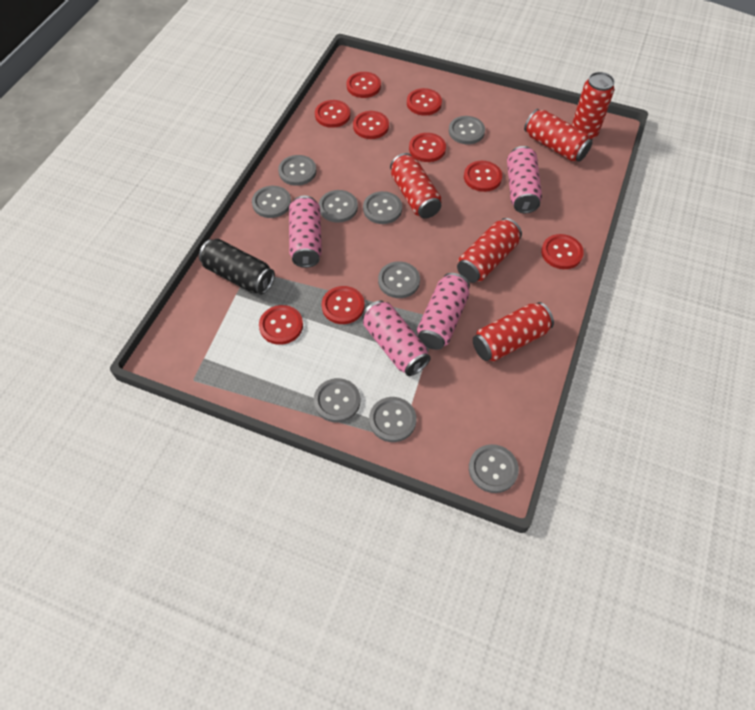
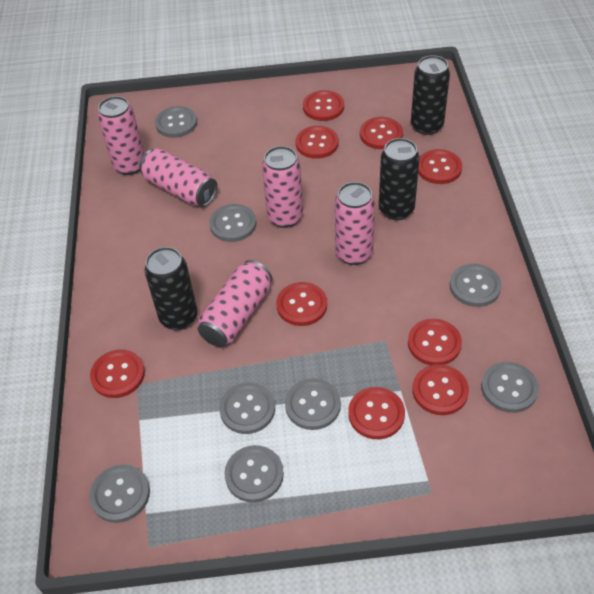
black can: 1 -> 3
grey button: 9 -> 8
pink can: 4 -> 5
red can: 5 -> 0

